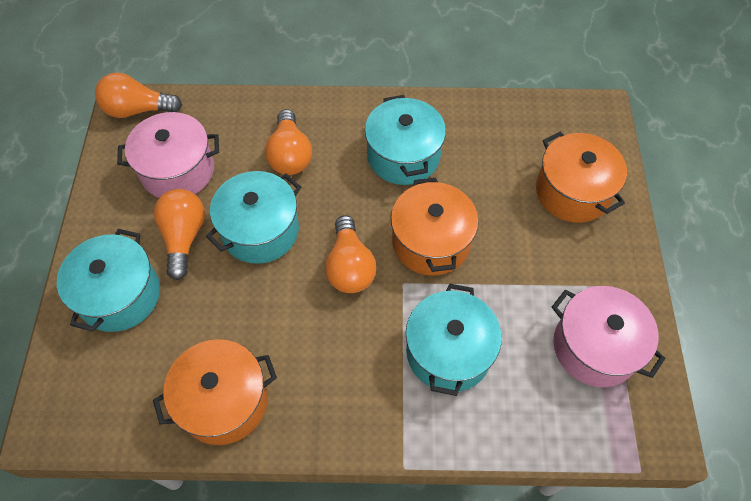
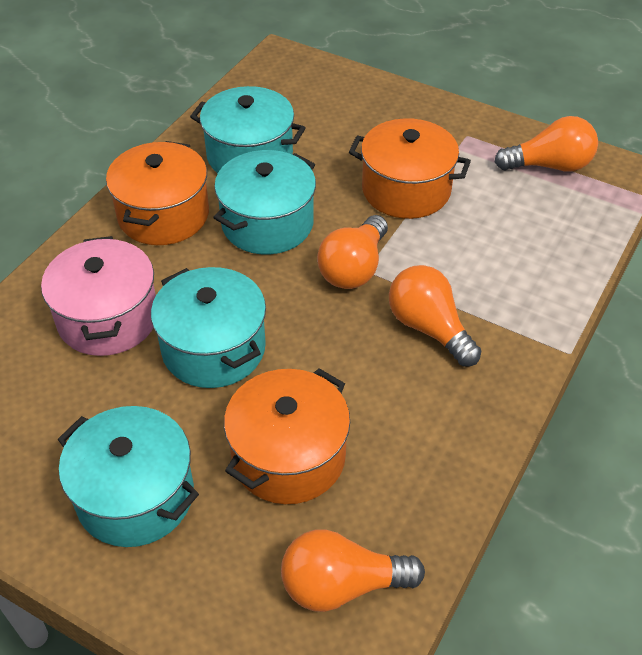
pink pot: 2 -> 1

